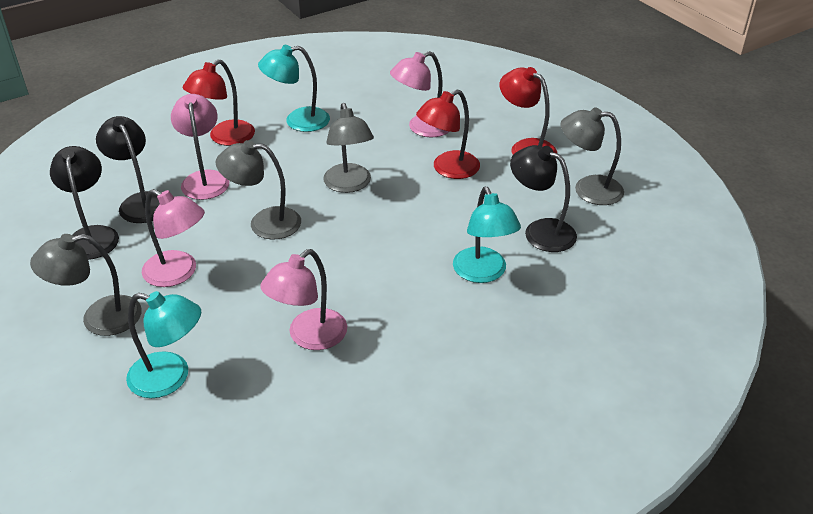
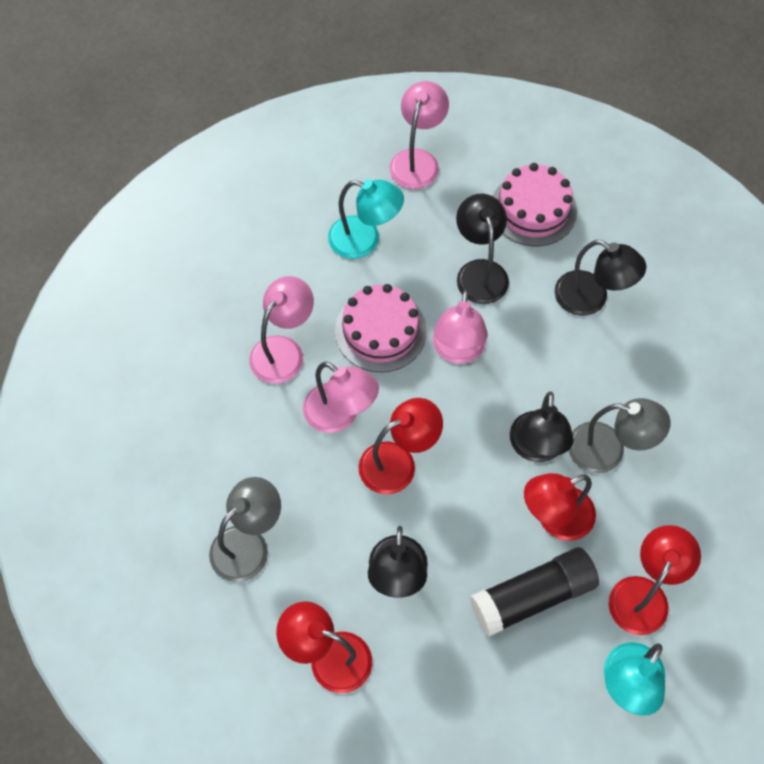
black glue stick: 0 -> 1
black lamp: 3 -> 4
grey lamp: 4 -> 2
pink cake: 0 -> 2
red lamp: 3 -> 4
turquoise lamp: 3 -> 2

